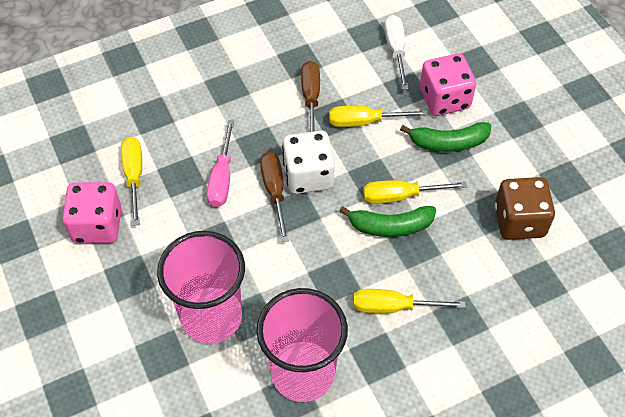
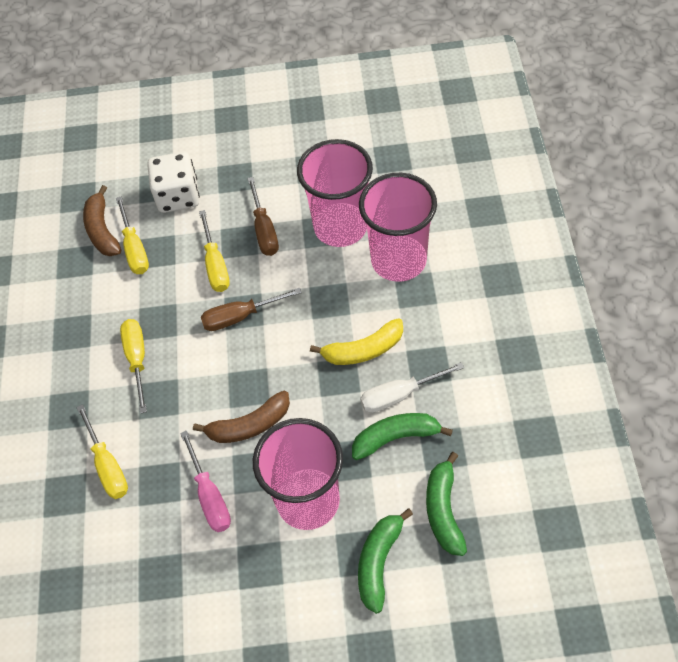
brown banana: 0 -> 2
brown dice: 1 -> 0
green banana: 2 -> 3
pink cup: 2 -> 3
pink dice: 2 -> 0
yellow banana: 0 -> 1

